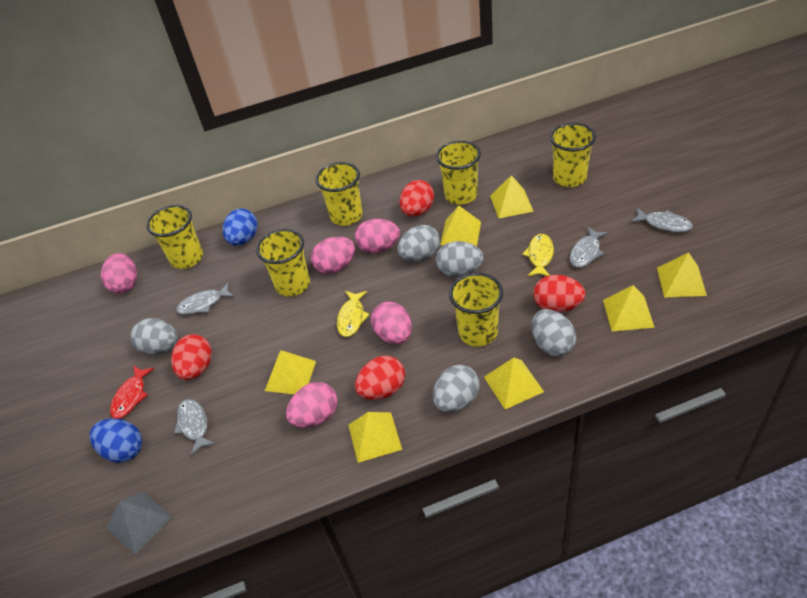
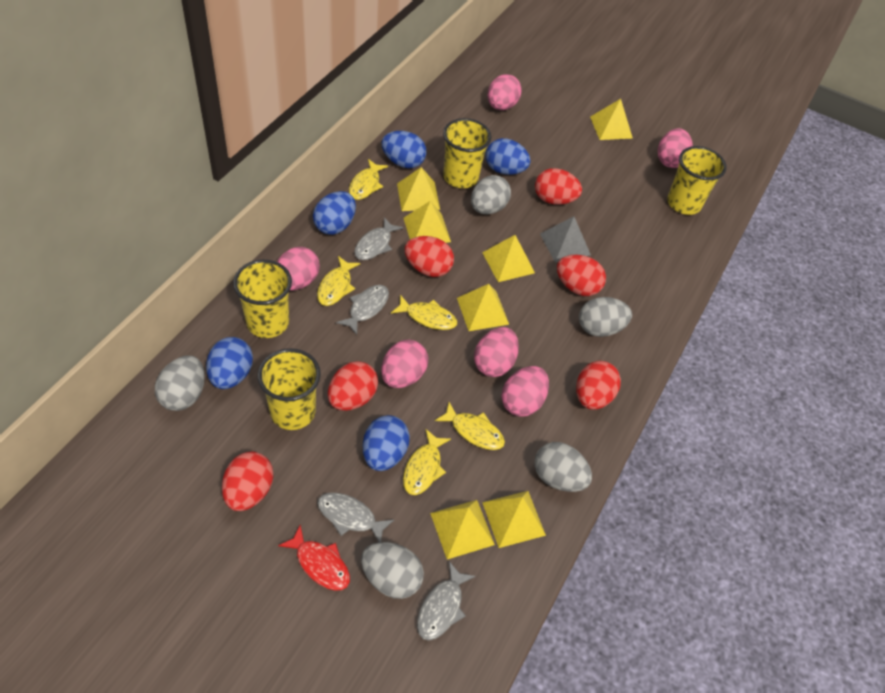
blue egg: 2 -> 5
pink egg: 5 -> 6
red egg: 4 -> 6
yellow cup: 6 -> 4
yellow fish: 2 -> 5

